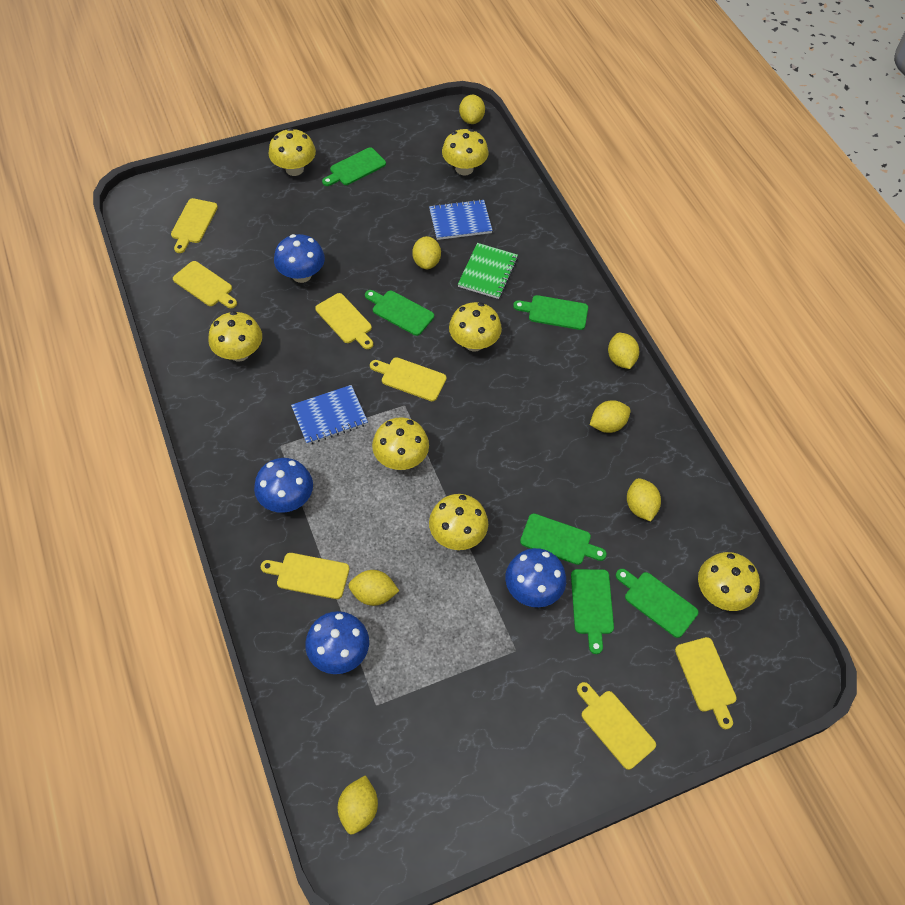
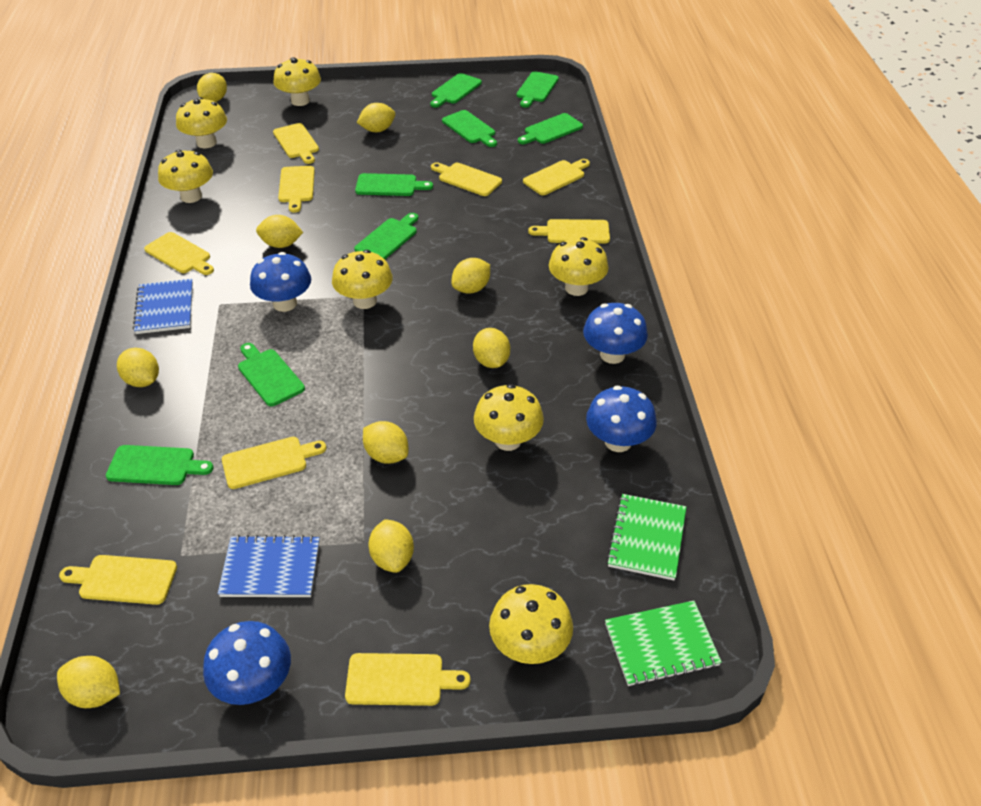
green cutting board: 6 -> 8
green notebook: 1 -> 2
yellow cutting board: 7 -> 9
yellow lemon: 7 -> 9

